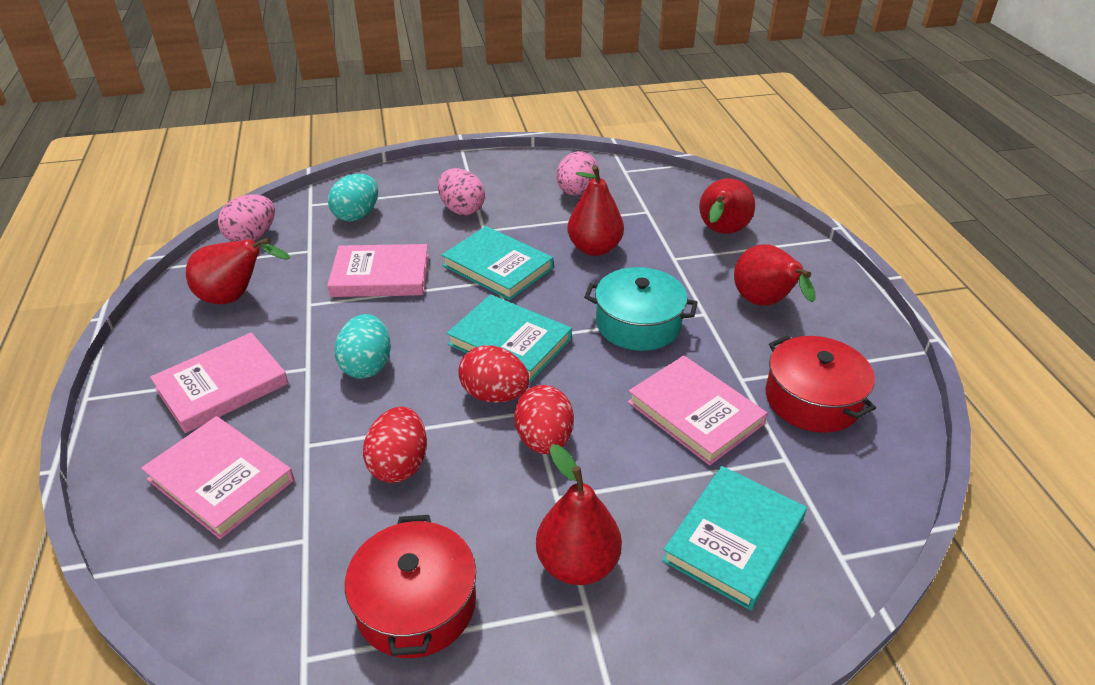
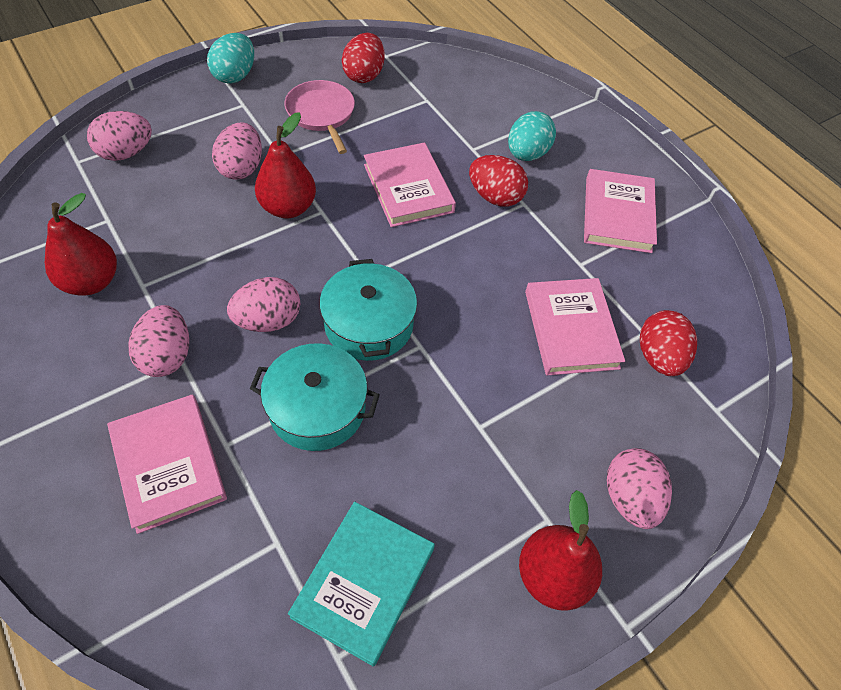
pink egg: 3 -> 5
pink pan: 0 -> 1
red pear: 5 -> 3
red pot: 2 -> 0
turquoise book: 3 -> 1
turquoise pot: 1 -> 2

